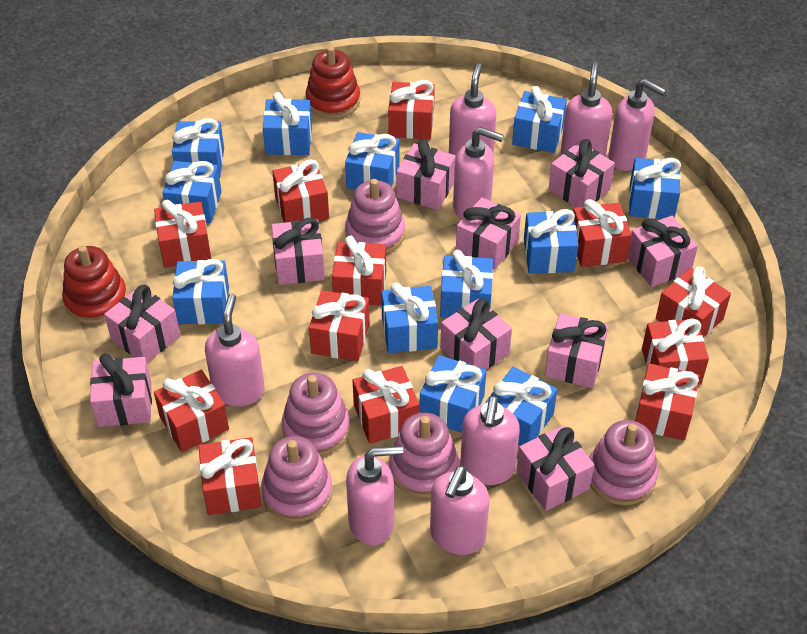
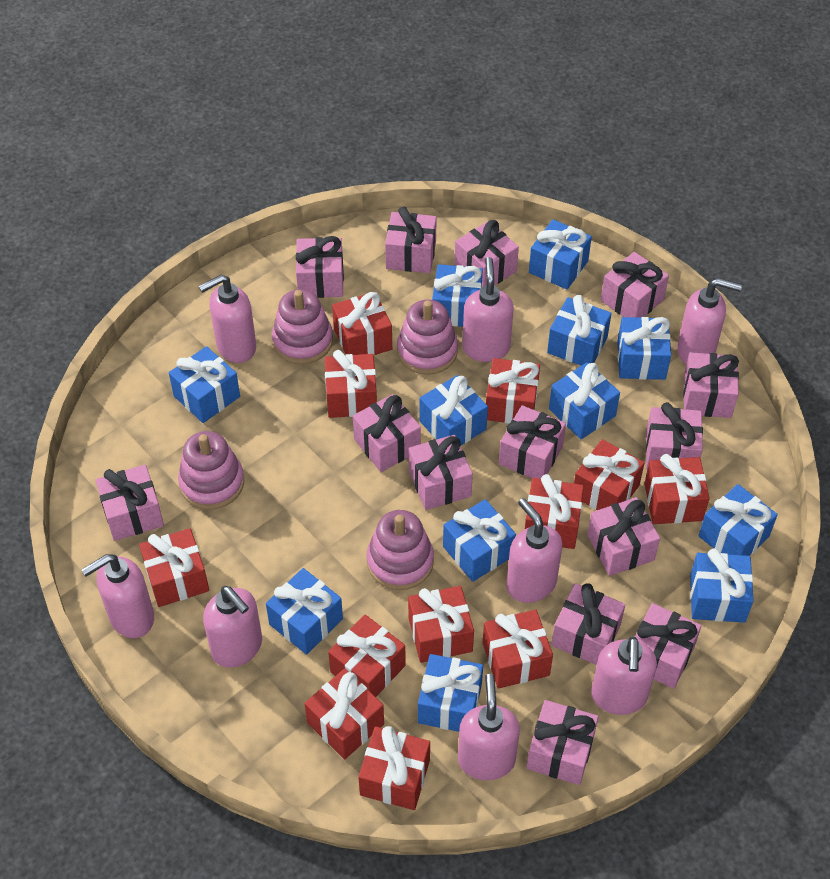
pink gift: 10 -> 14
pink stacking toy: 5 -> 4
red stacking toy: 2 -> 0

